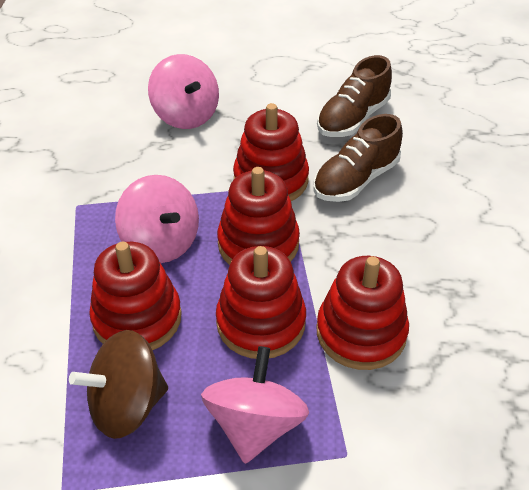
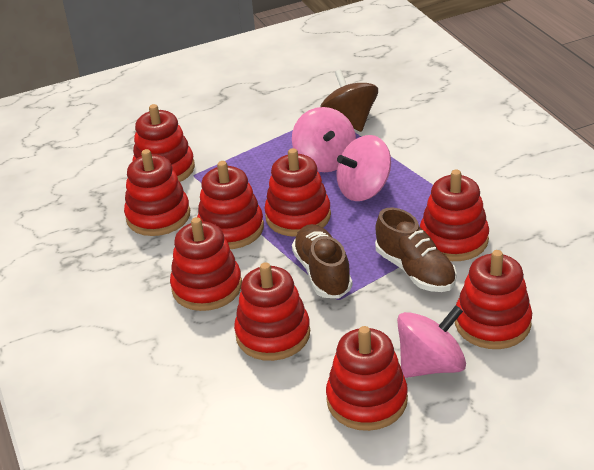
red stacking toy: 5 -> 9

